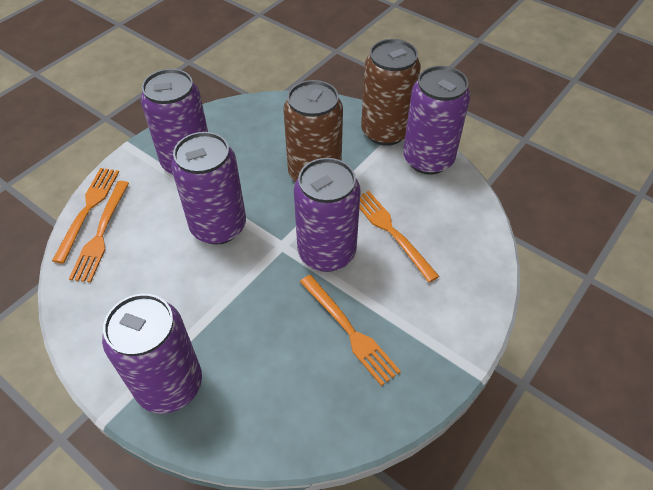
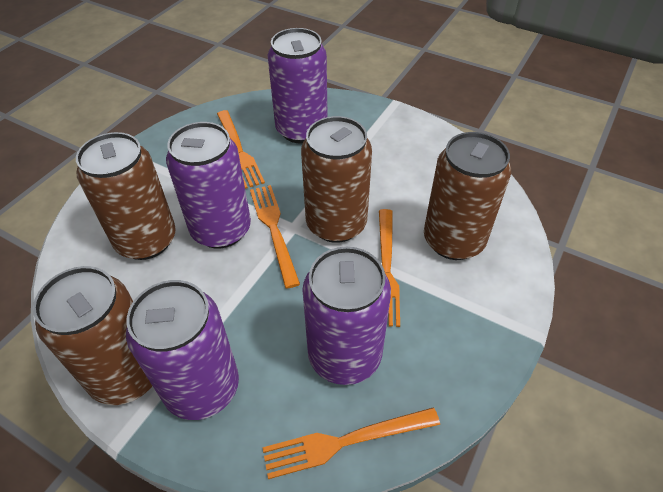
brown can: 2 -> 4
purple can: 5 -> 4

